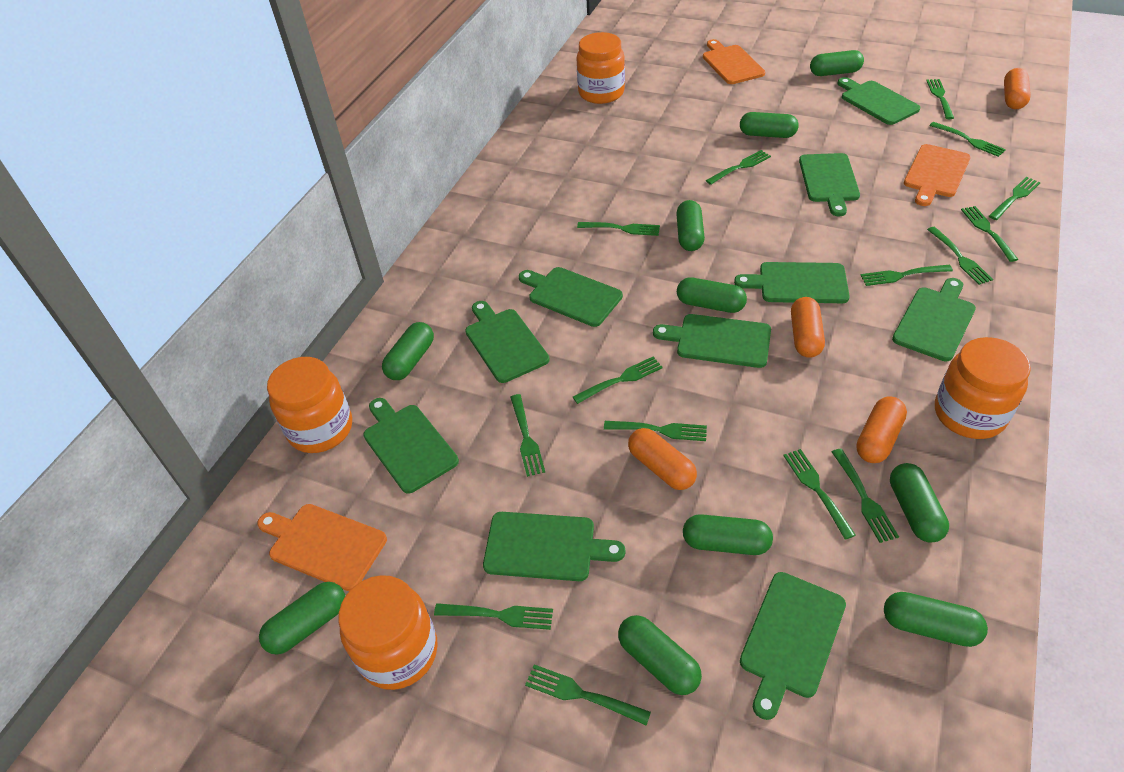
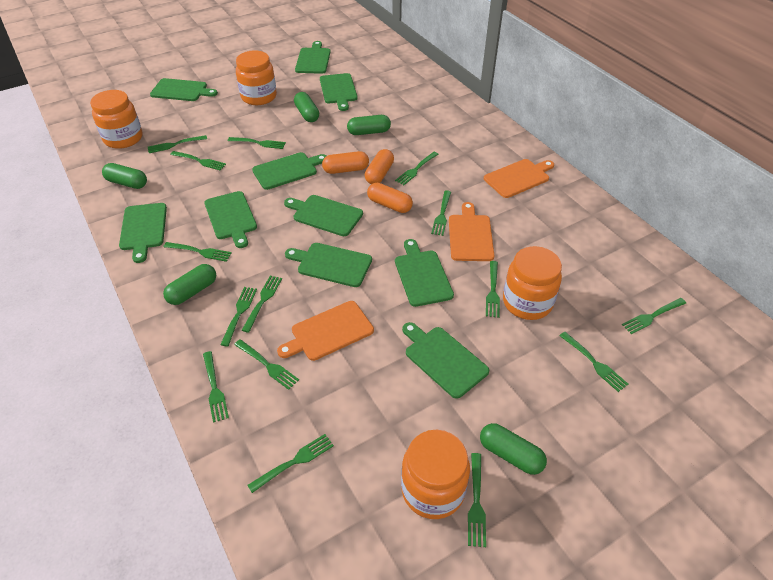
green capsule: 10 -> 5
orange capsule: 4 -> 3

